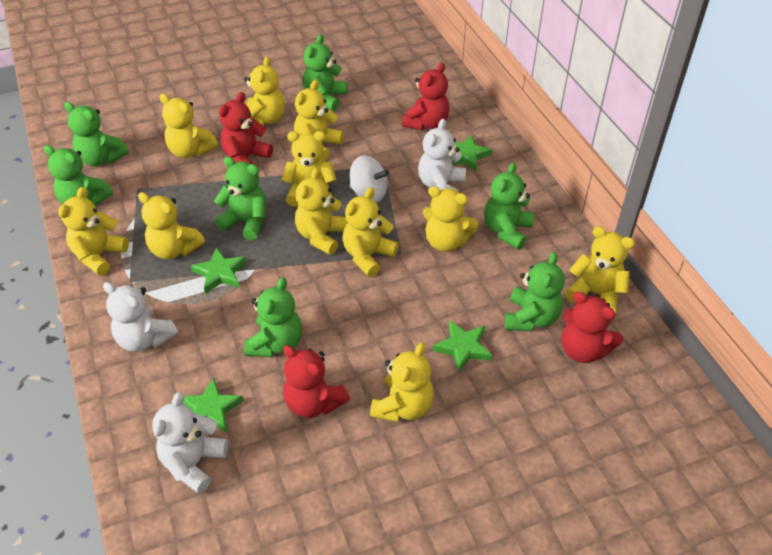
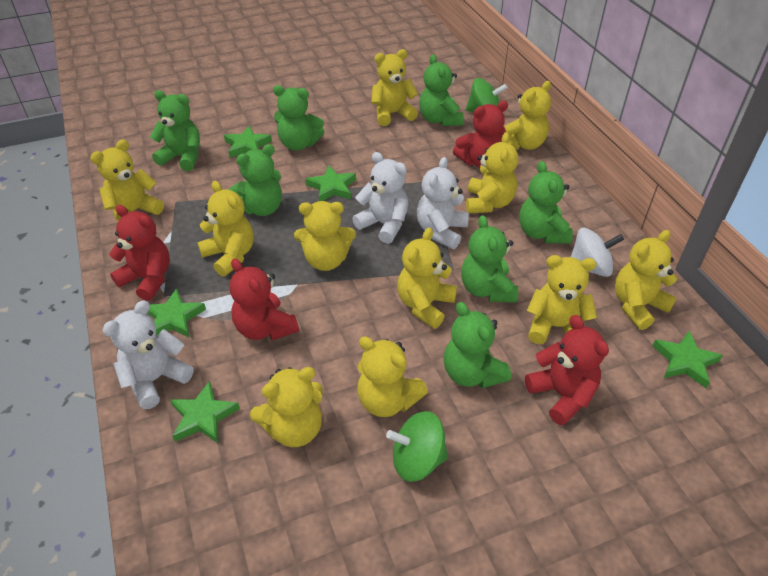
green spinning top: 0 -> 2
green star: 4 -> 5

